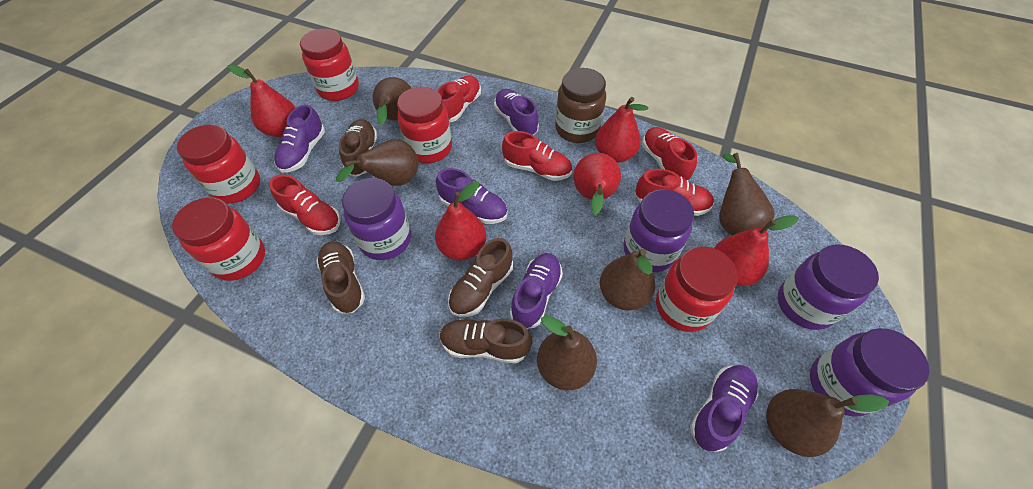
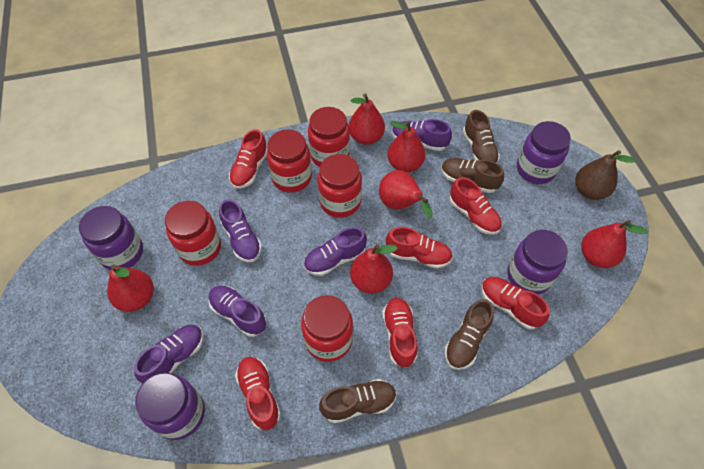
brown jar: 1 -> 0
brown pear: 6 -> 1
red pear: 5 -> 6
red shoe: 5 -> 6

